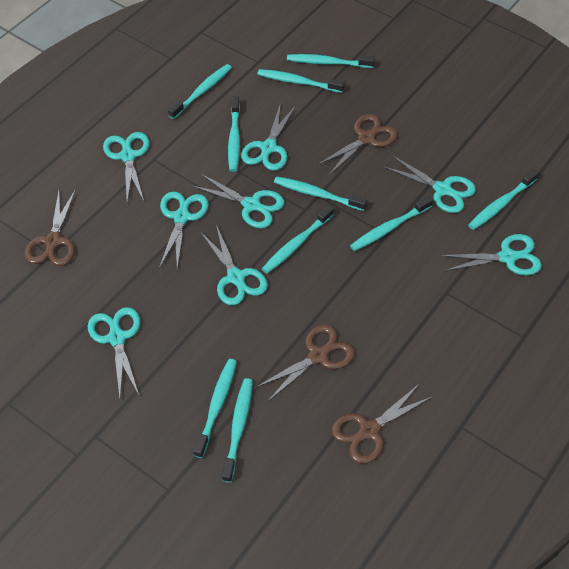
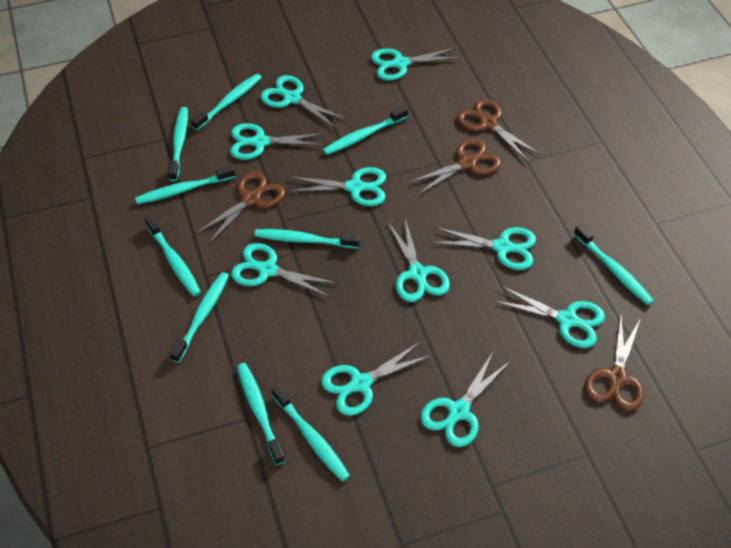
turquoise scissors: 8 -> 10

